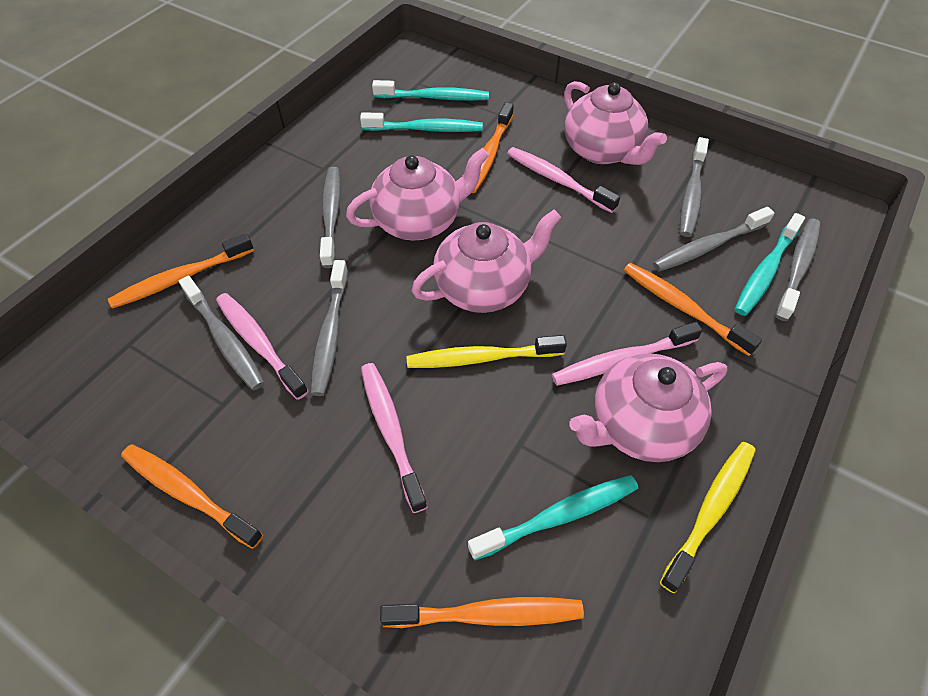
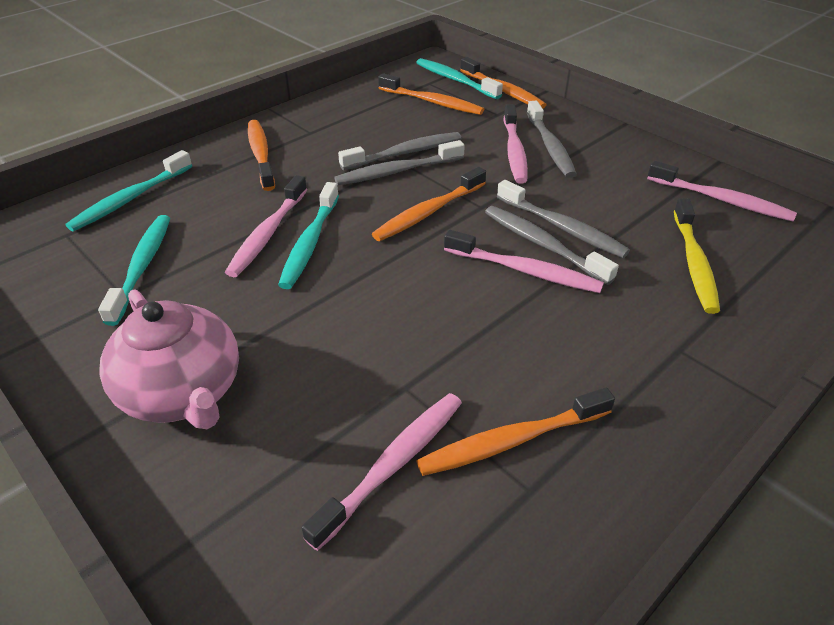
grey toothbrush: 6 -> 5
pink teapot: 4 -> 1
pink toothbrush: 4 -> 5
yellow toothbrush: 2 -> 1

